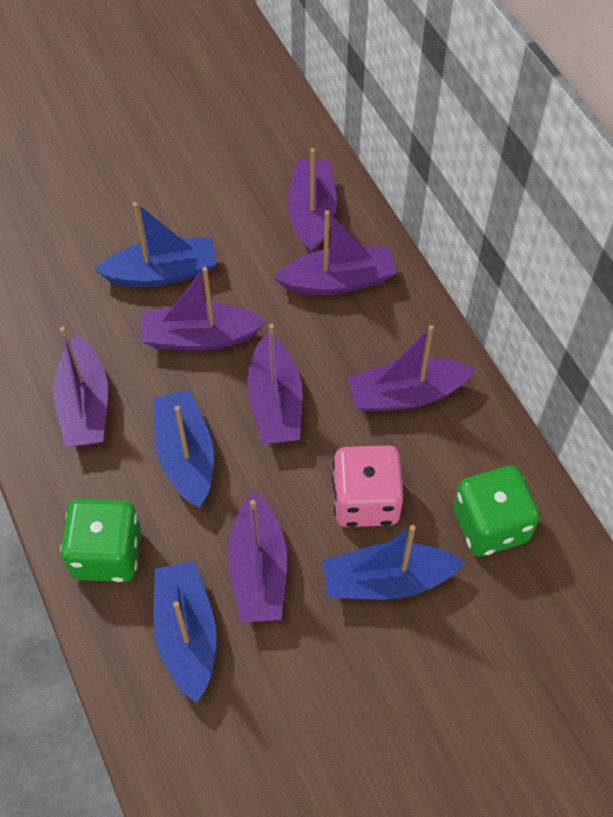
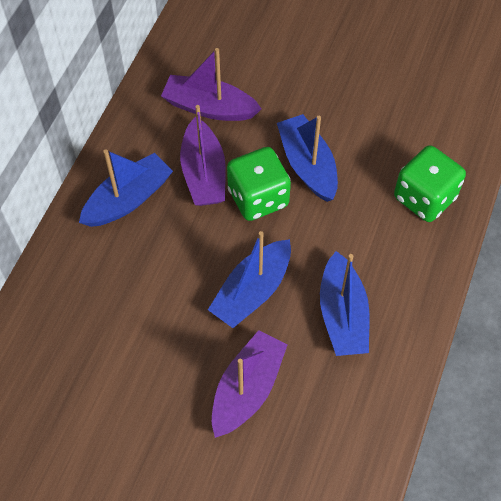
pink dice: 1 -> 0
purple boat: 7 -> 3

